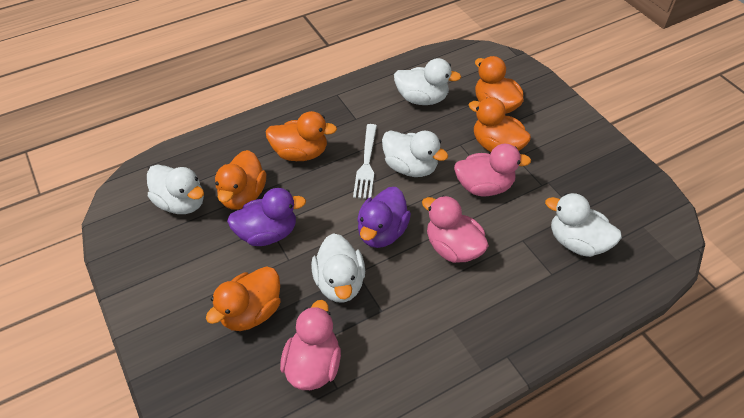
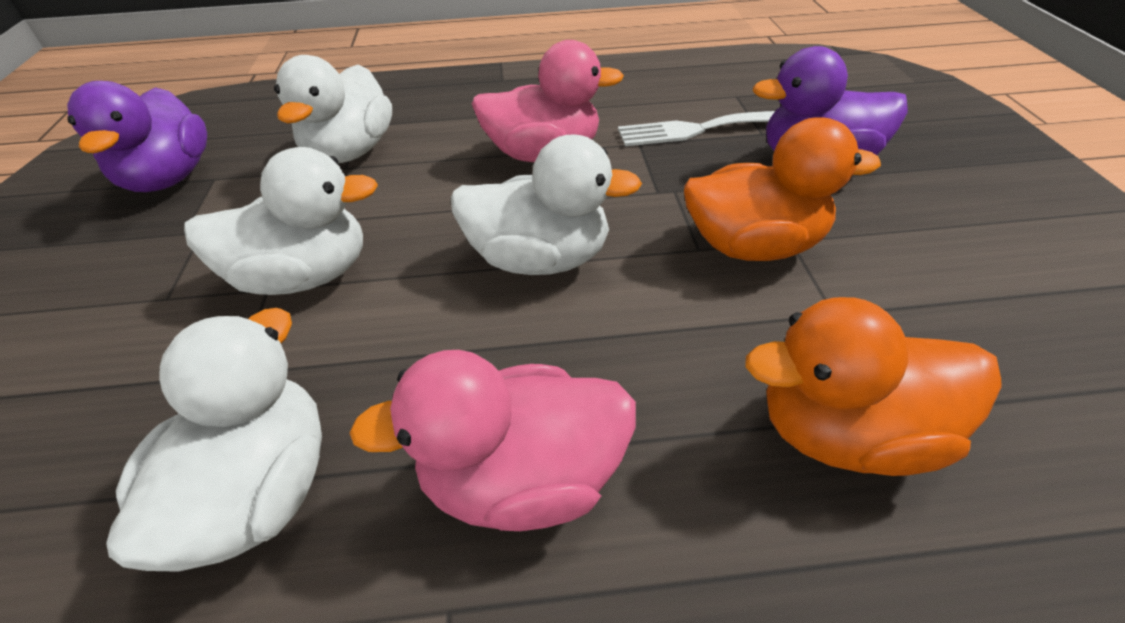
orange duck: 5 -> 2
pink duck: 3 -> 2
white duck: 5 -> 4

